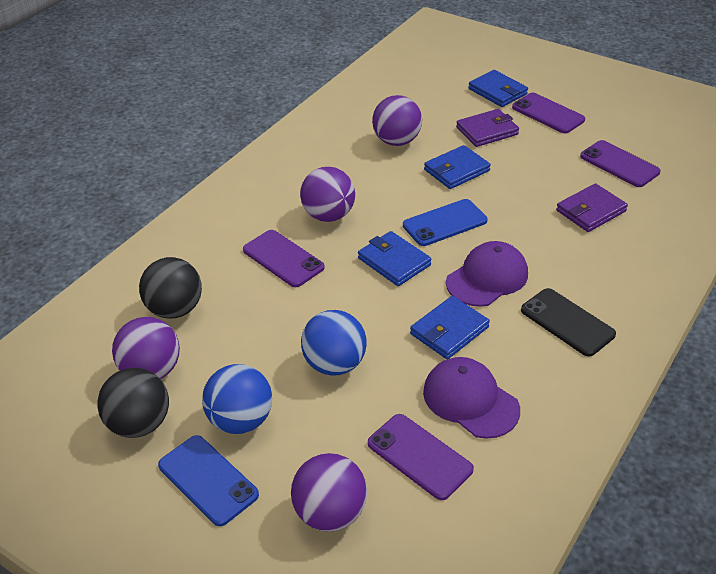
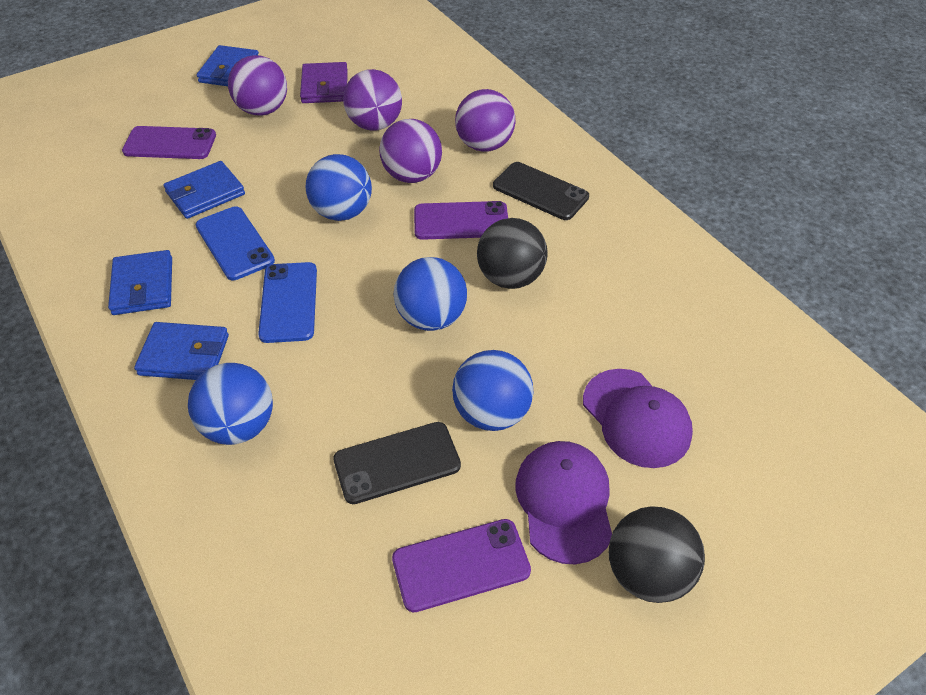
black phone: 1 -> 2
blue ball: 2 -> 4
purple phone: 4 -> 3
purple wallet: 2 -> 1

